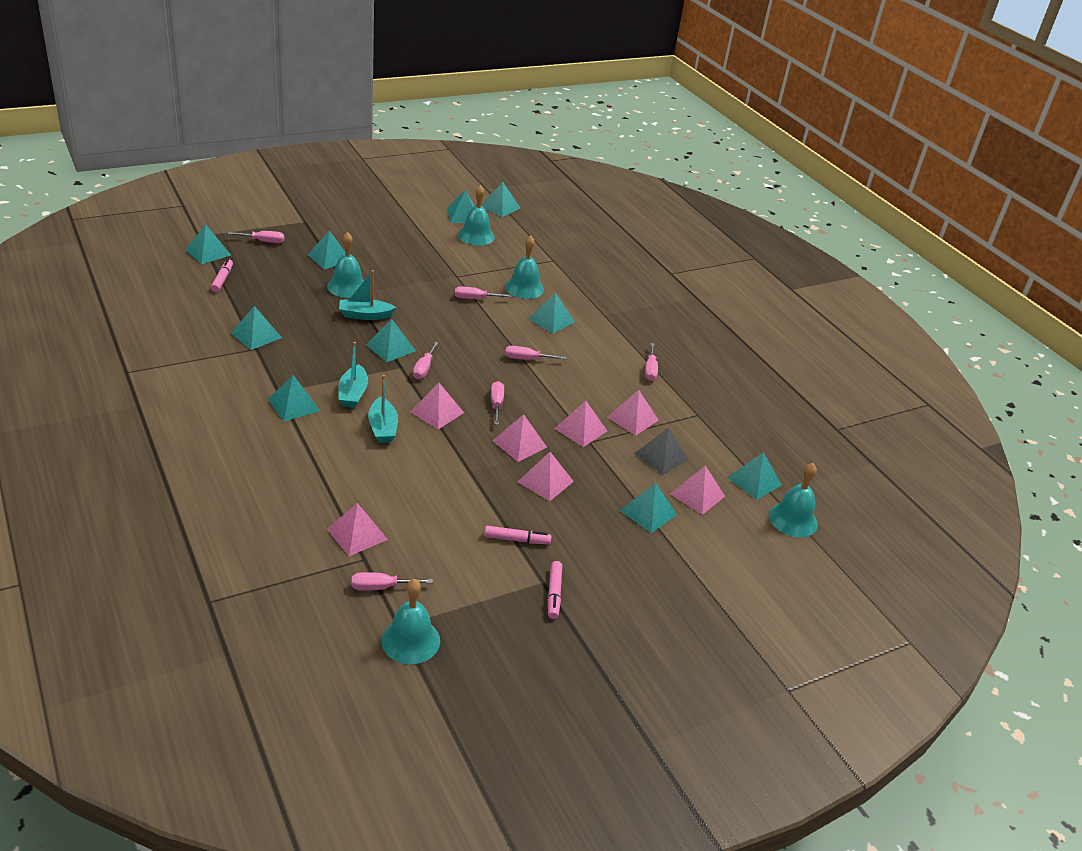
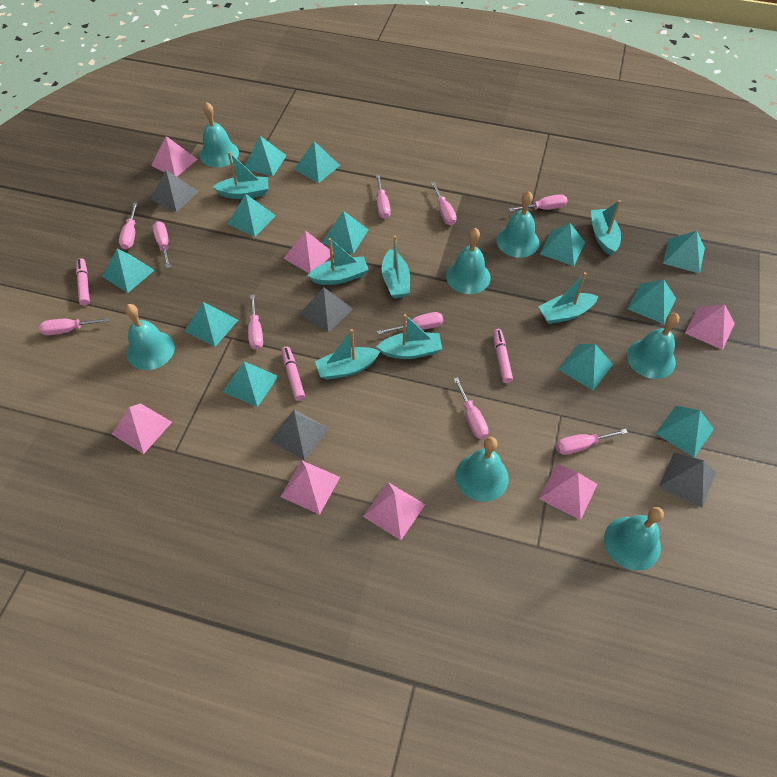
grey pyramid: 1 -> 4
pink screwdriver: 7 -> 10
turquoise bell: 5 -> 7
turquoise boat: 3 -> 7
turquoise pyramid: 10 -> 12

